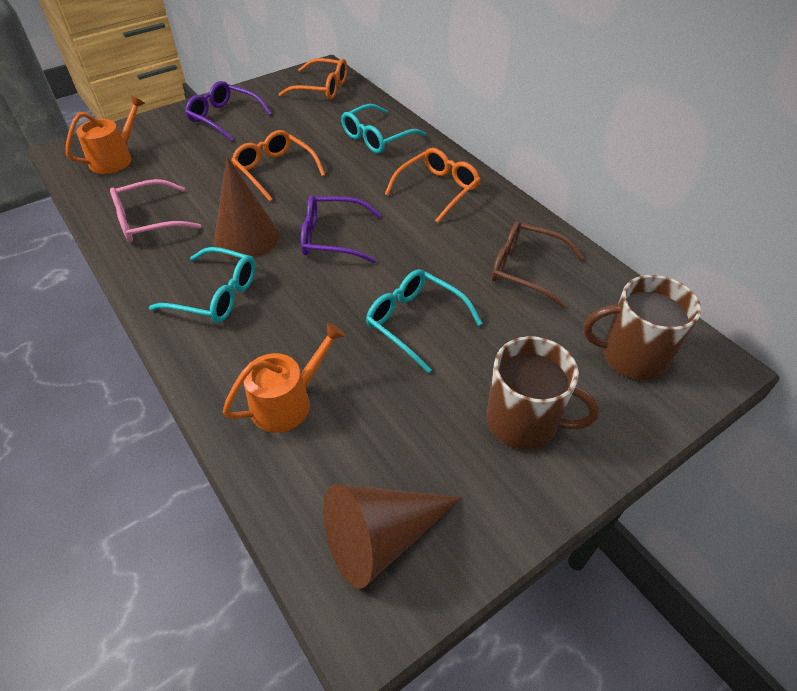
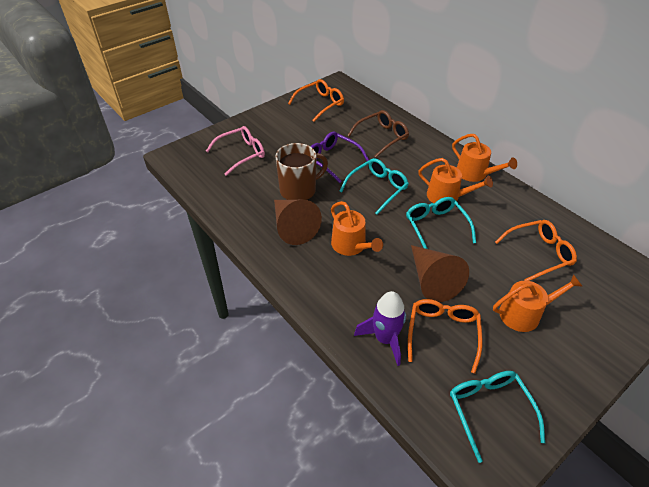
brown mug: 2 -> 1
orange watering can: 2 -> 4
purple glasses: 2 -> 1
purple rocket: 0 -> 1

